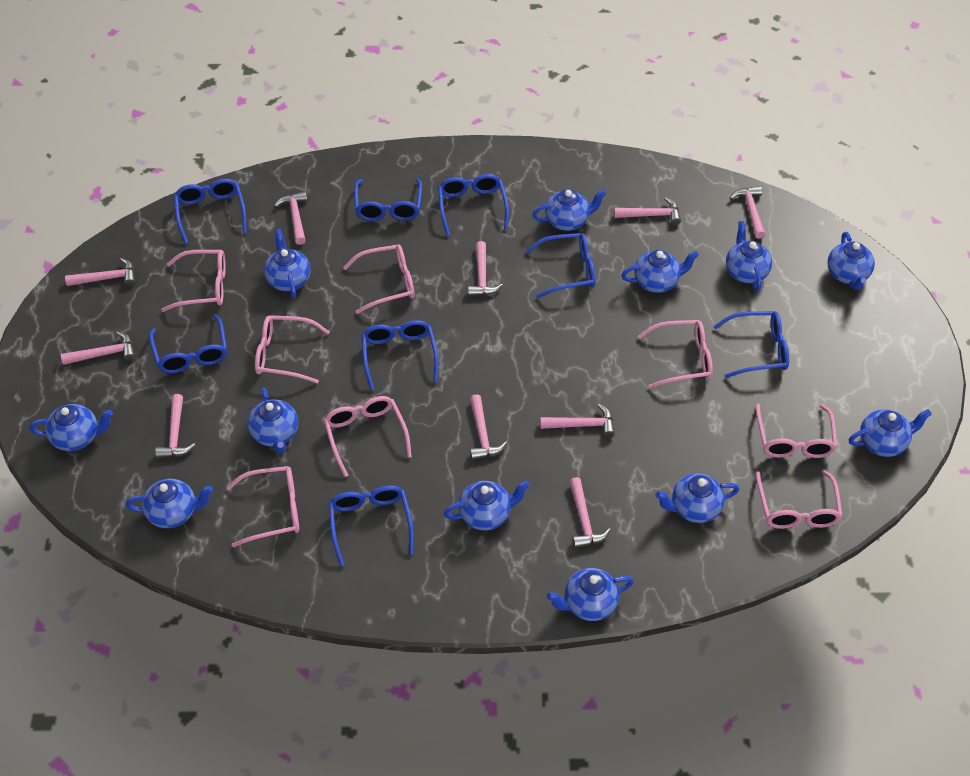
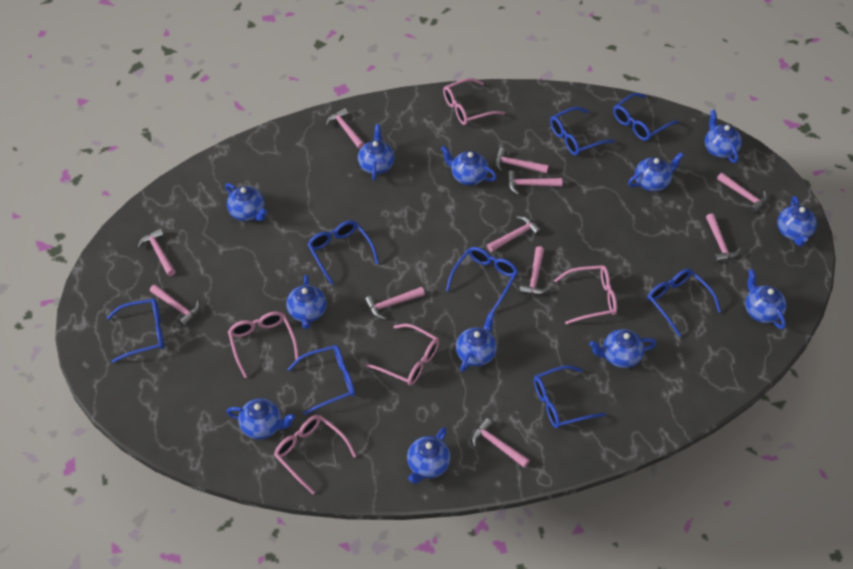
pink glasses: 8 -> 5
pink hammer: 10 -> 11

